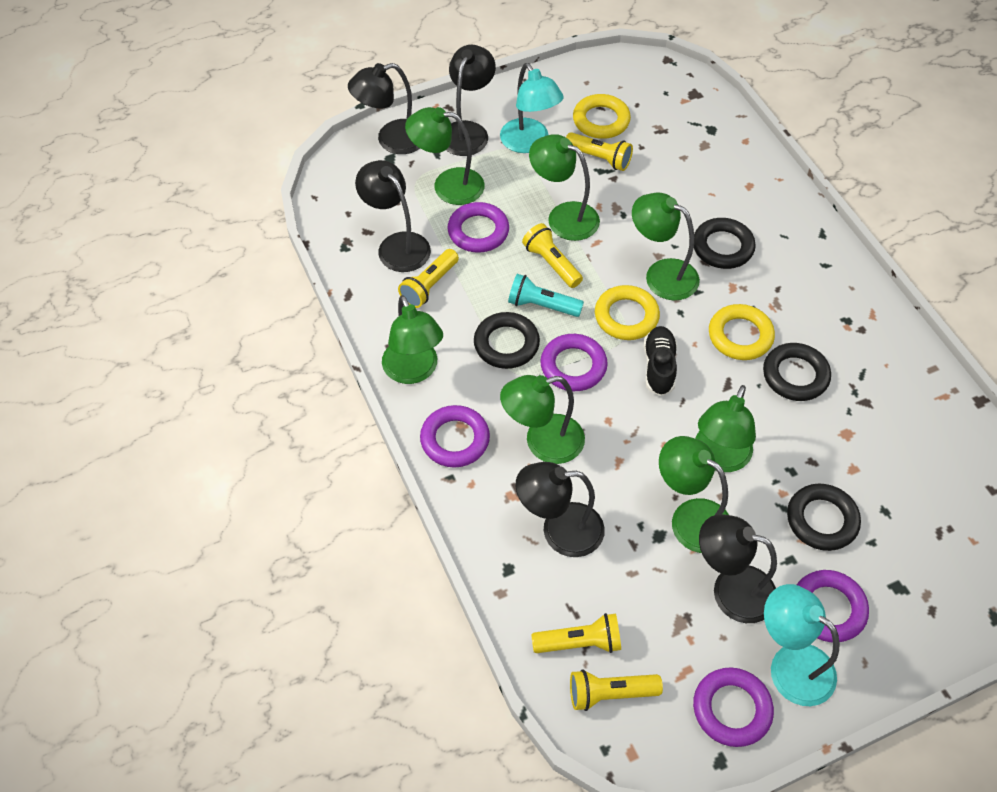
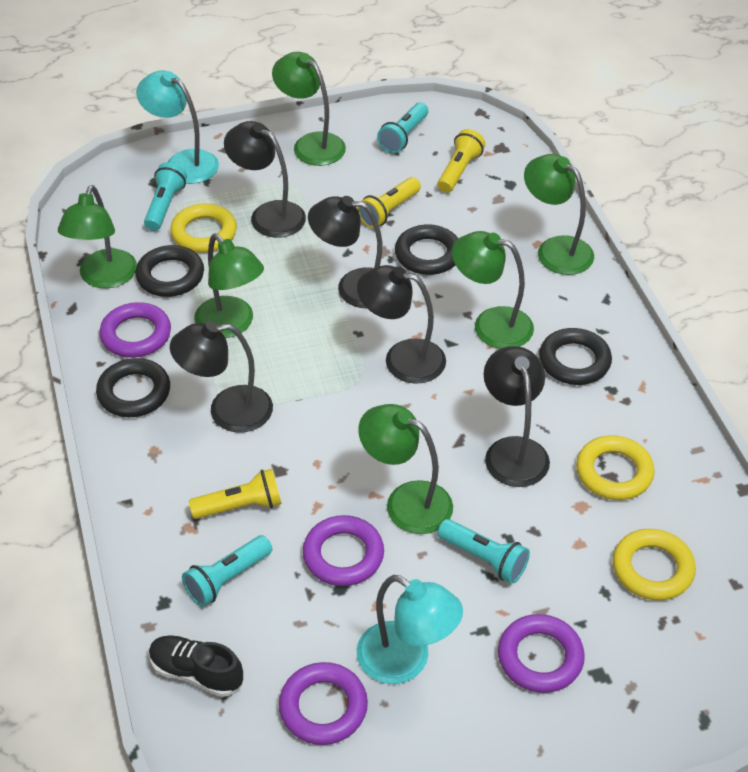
green lamp: 7 -> 6
purple ring: 5 -> 4
turquoise flashlight: 1 -> 4
yellow flashlight: 5 -> 3

